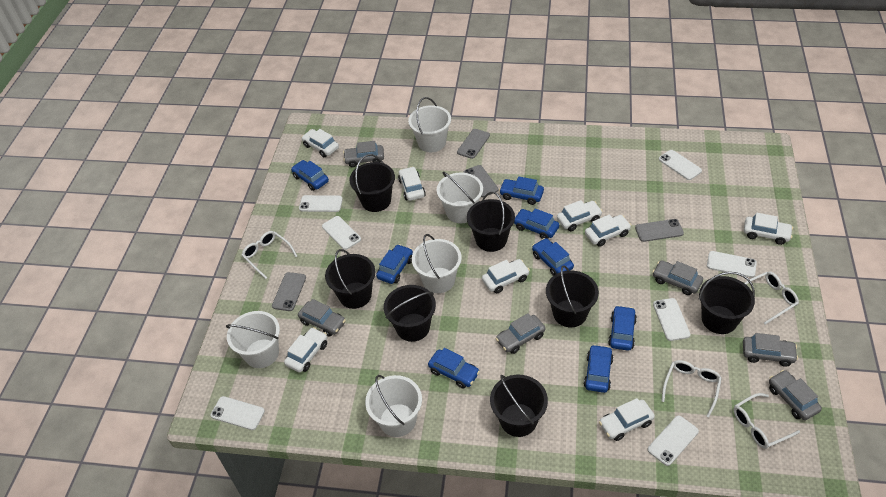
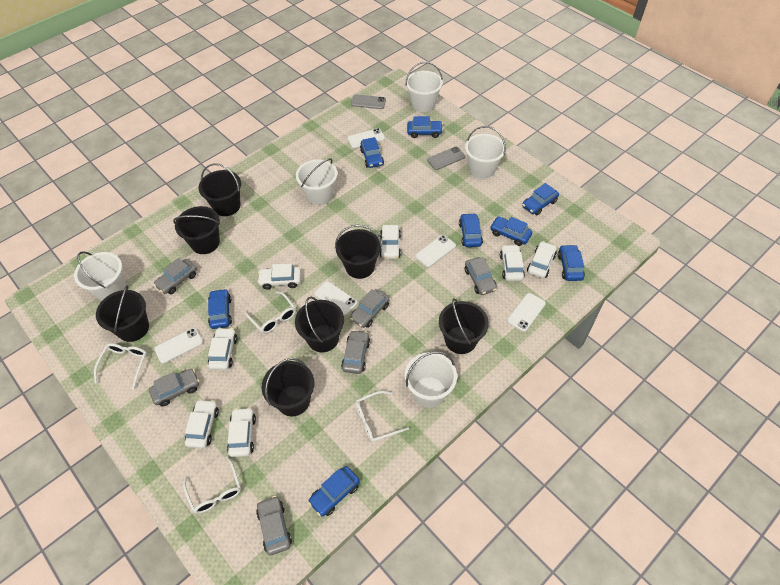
grey phone: 4 -> 2
white car: 8 -> 7
white phone: 7 -> 5

